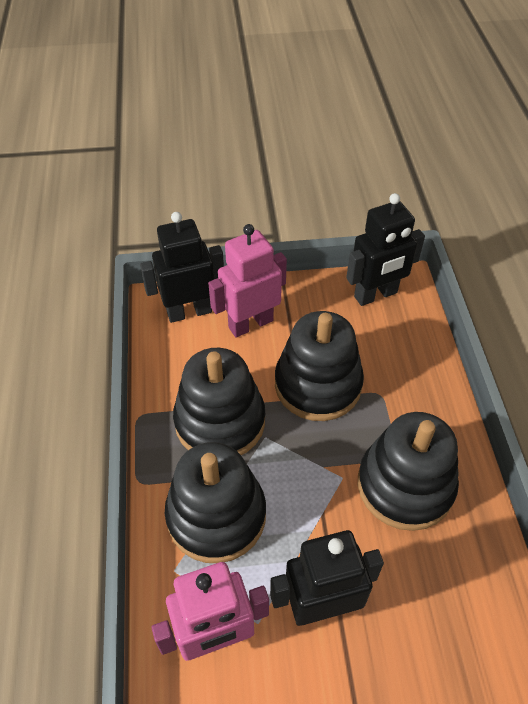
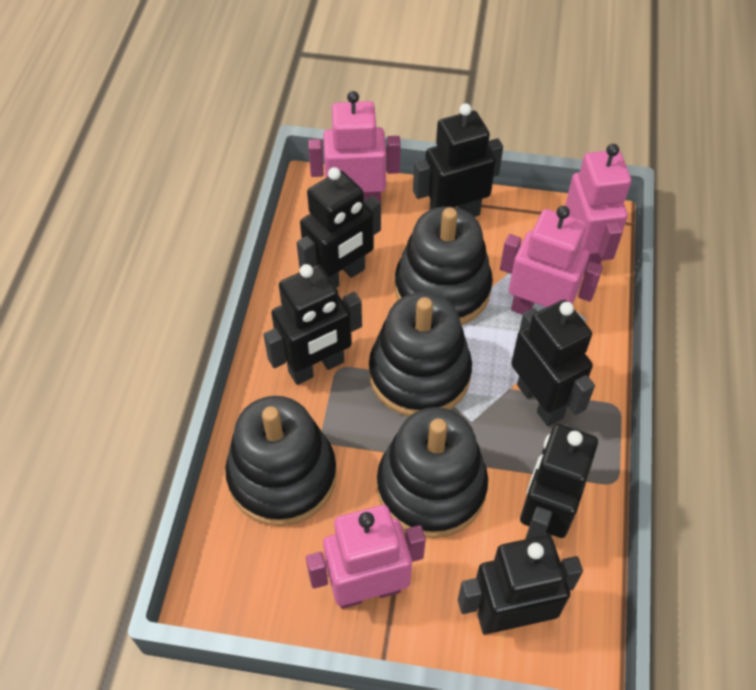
black robot: 3 -> 6
pink robot: 2 -> 4

